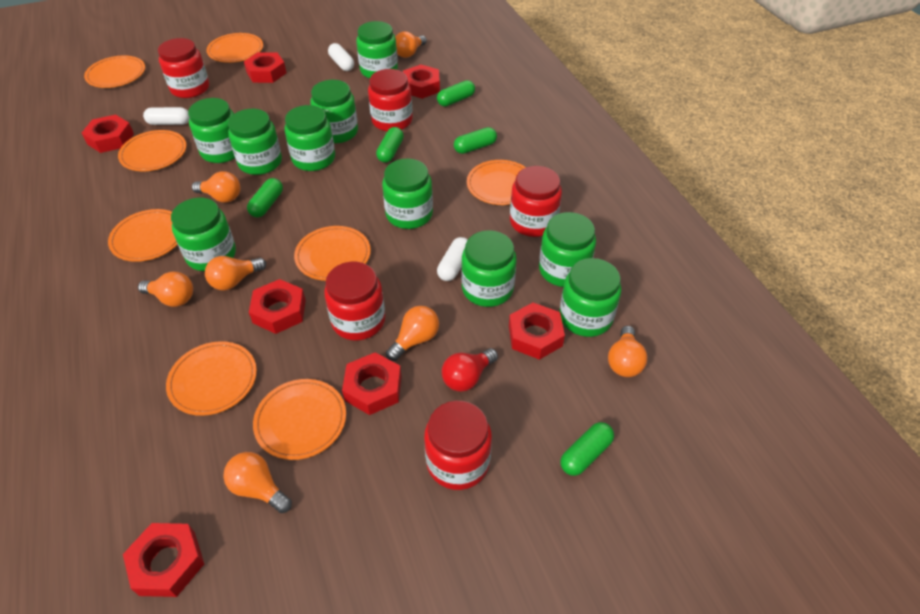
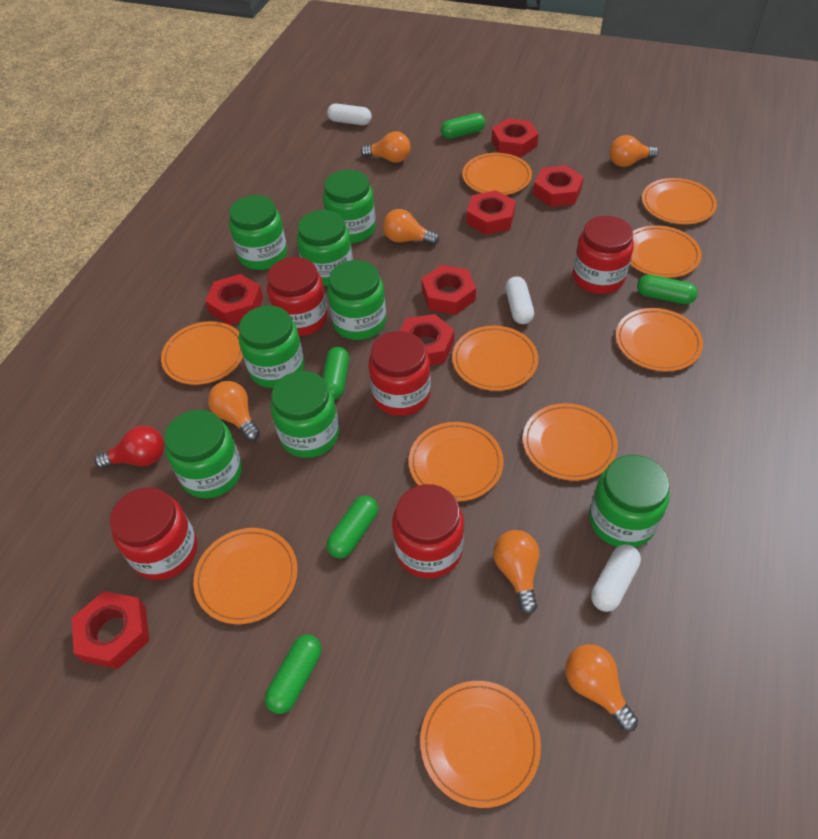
green jar: 10 -> 8
orange light bulb: 7 -> 6
orange plate: 8 -> 10

